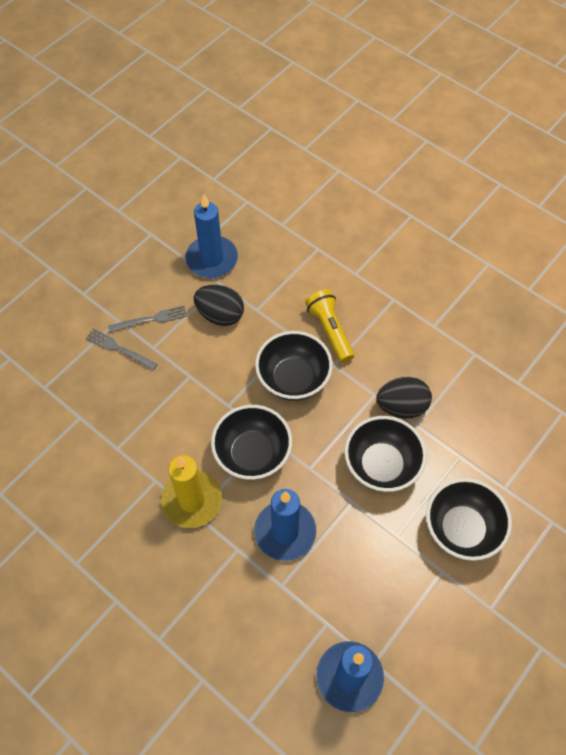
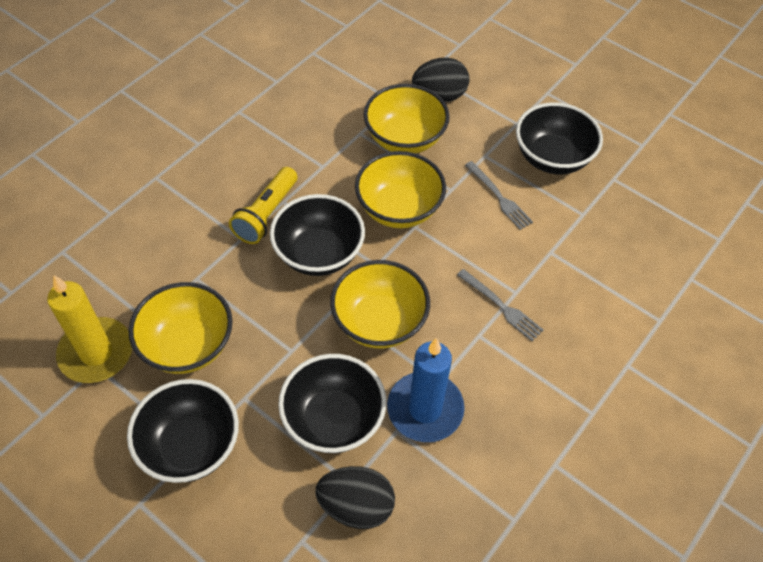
blue candle: 3 -> 1
yellow bowl: 0 -> 4

